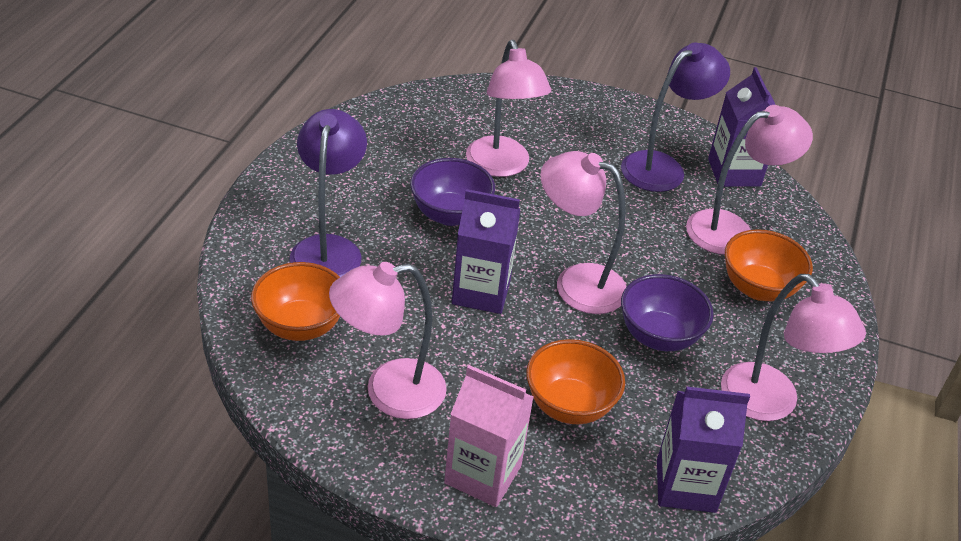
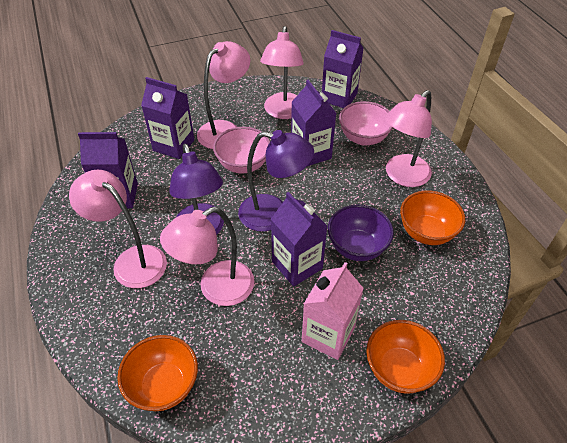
pink bowl: 0 -> 2
purple bowl: 2 -> 1
purple carton: 3 -> 5

